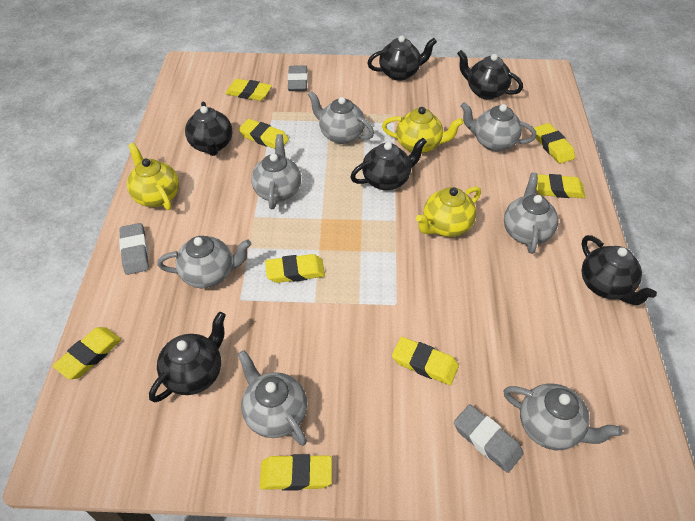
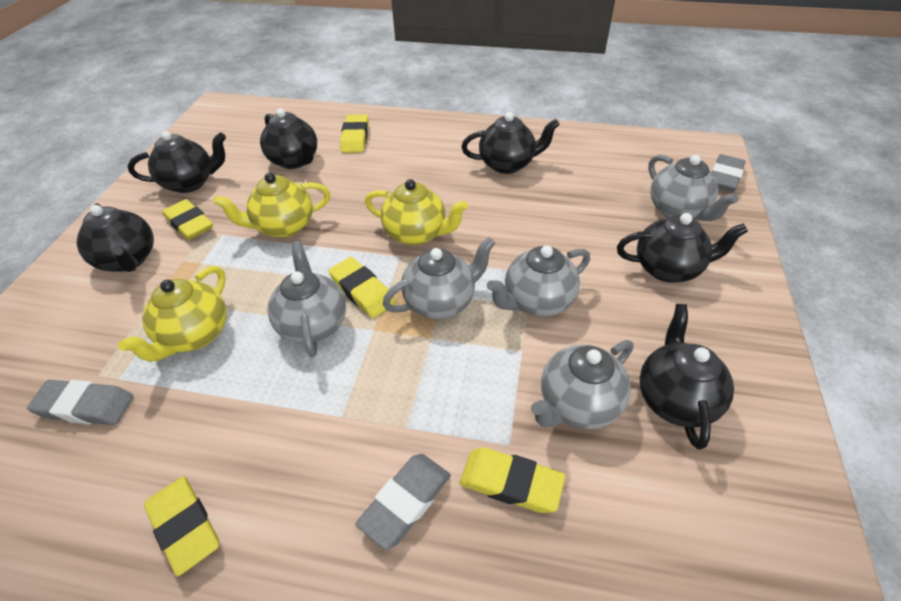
grey teapot: 7 -> 5
yellow eraser: 8 -> 5

